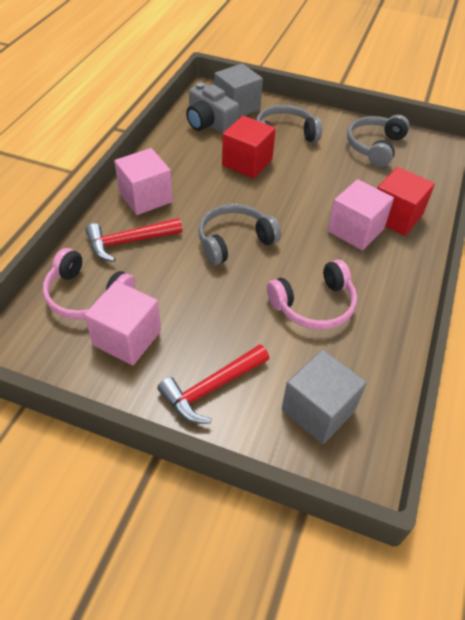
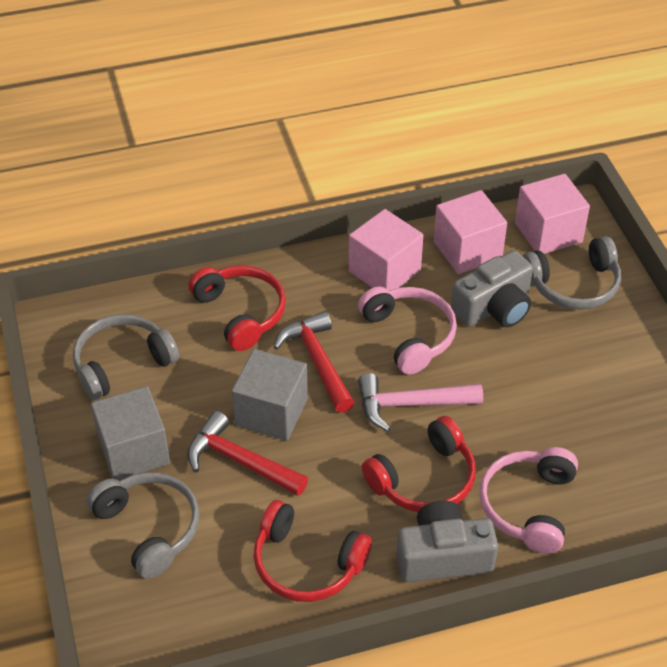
grey camera: 1 -> 2
pink hammer: 0 -> 1
red cube: 2 -> 0
red headphones: 0 -> 3

